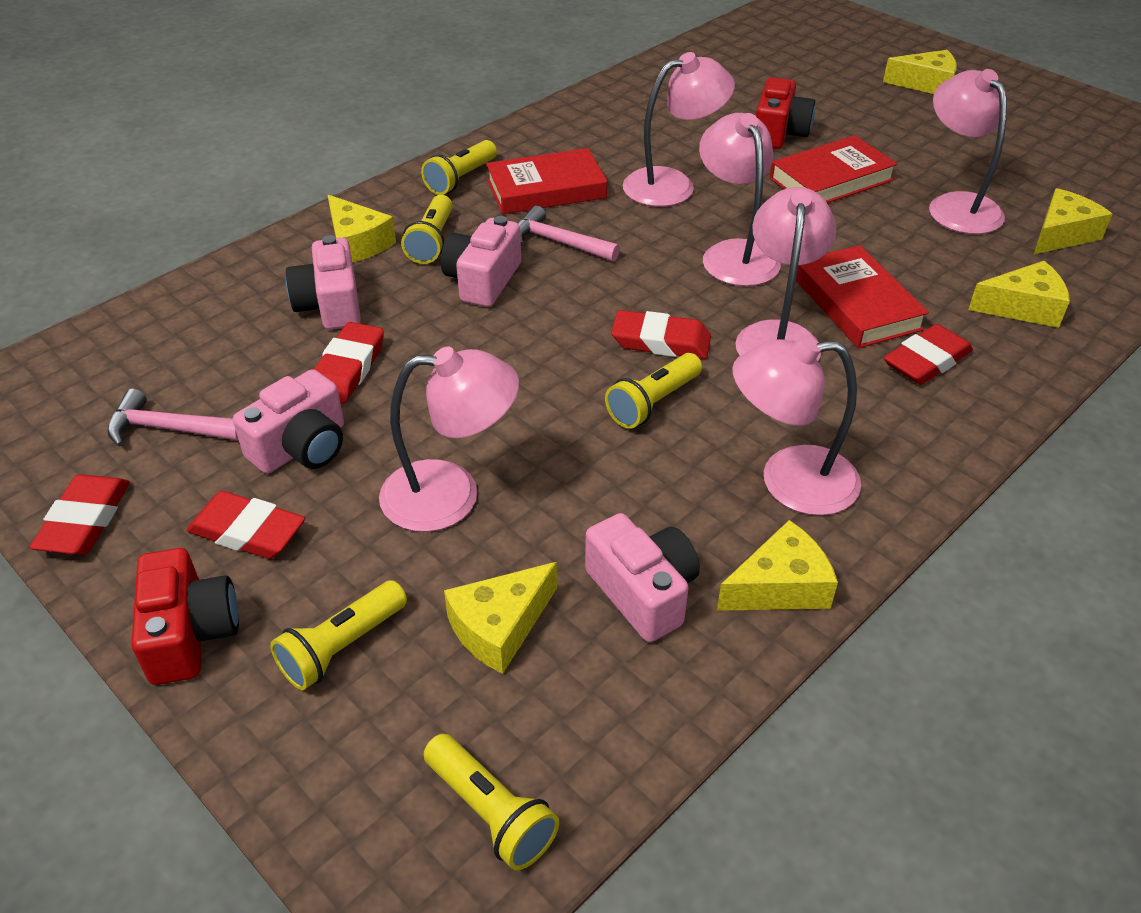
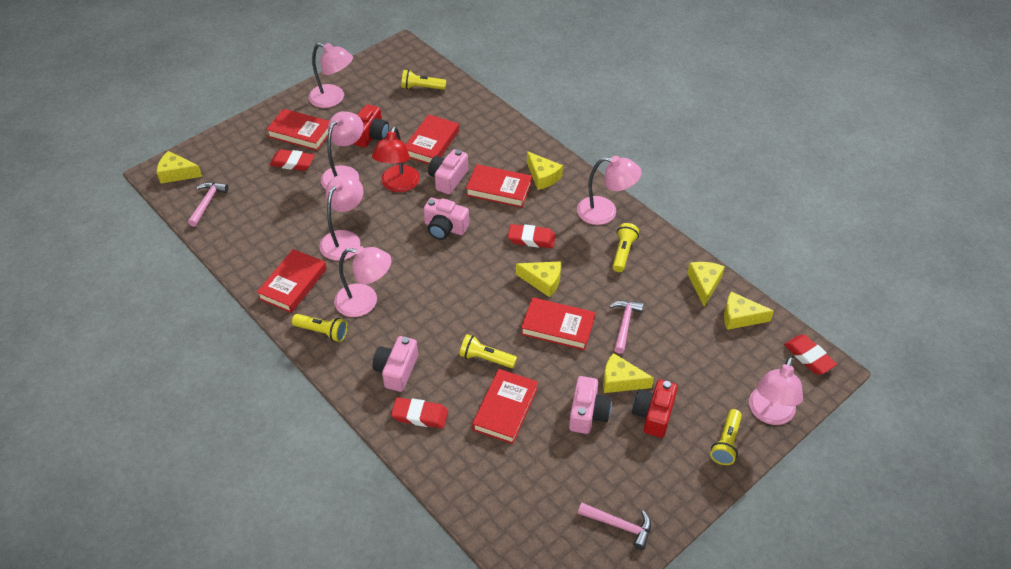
pink hammer: 2 -> 3
red book: 3 -> 6
red eraser: 5 -> 4
red lamp: 0 -> 1

